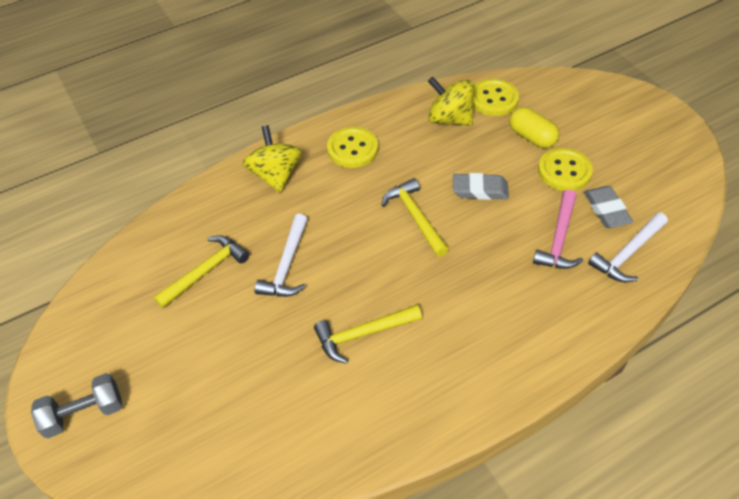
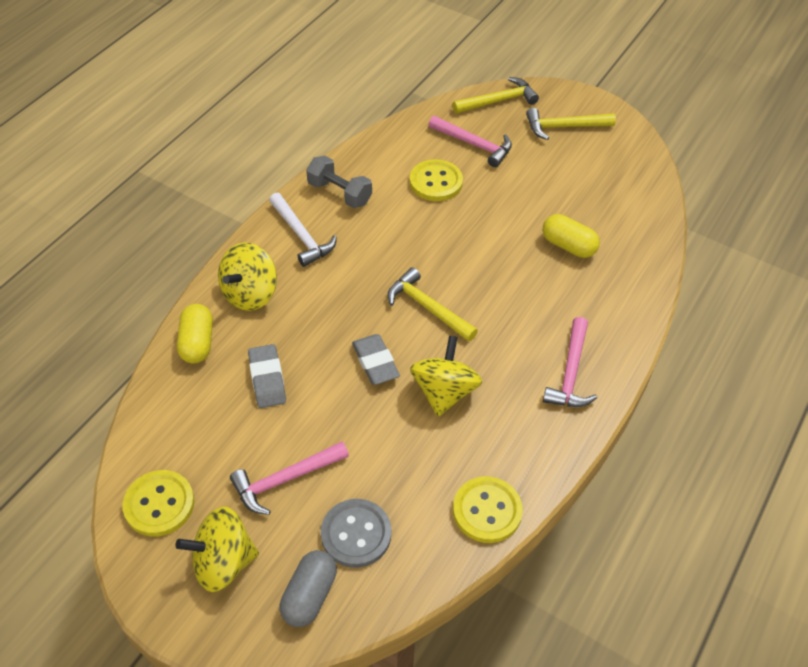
grey button: 0 -> 1
grey capsule: 0 -> 1
pink hammer: 1 -> 3
white hammer: 2 -> 1
yellow capsule: 1 -> 2
yellow spinning top: 2 -> 3

